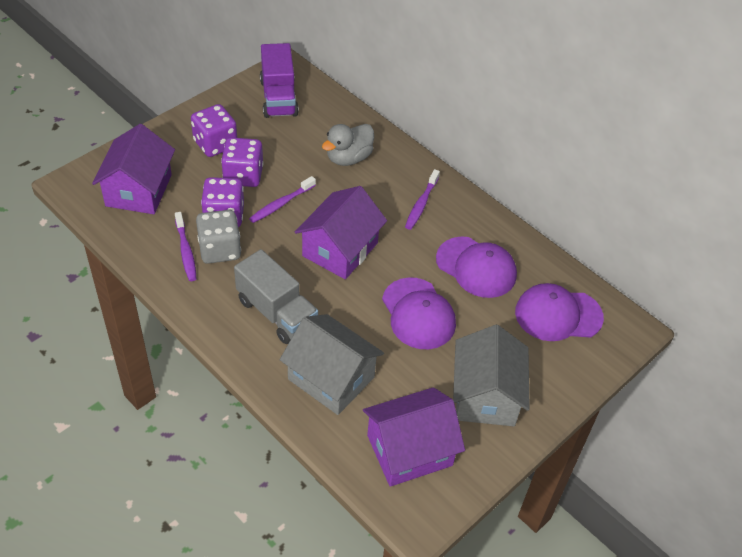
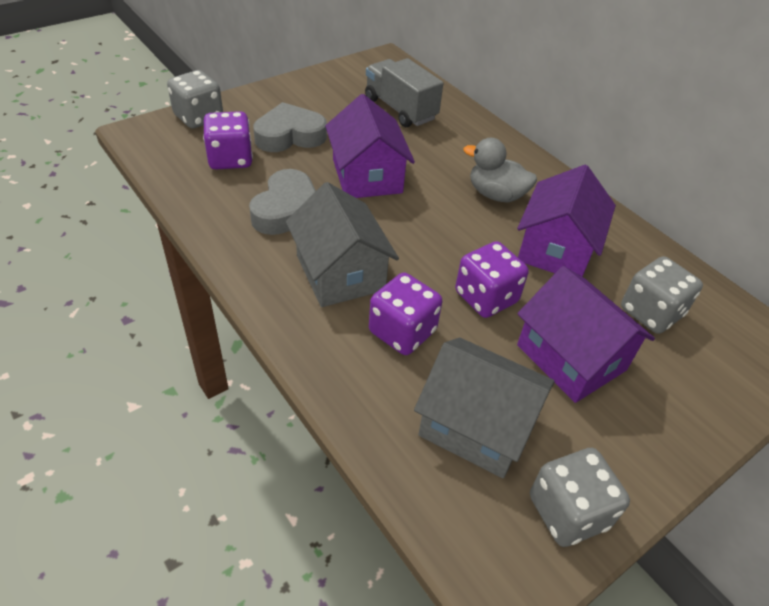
grey dice: 1 -> 3
grey heart: 0 -> 2
purple cap: 3 -> 0
purple toothbrush: 3 -> 0
purple truck: 1 -> 0

